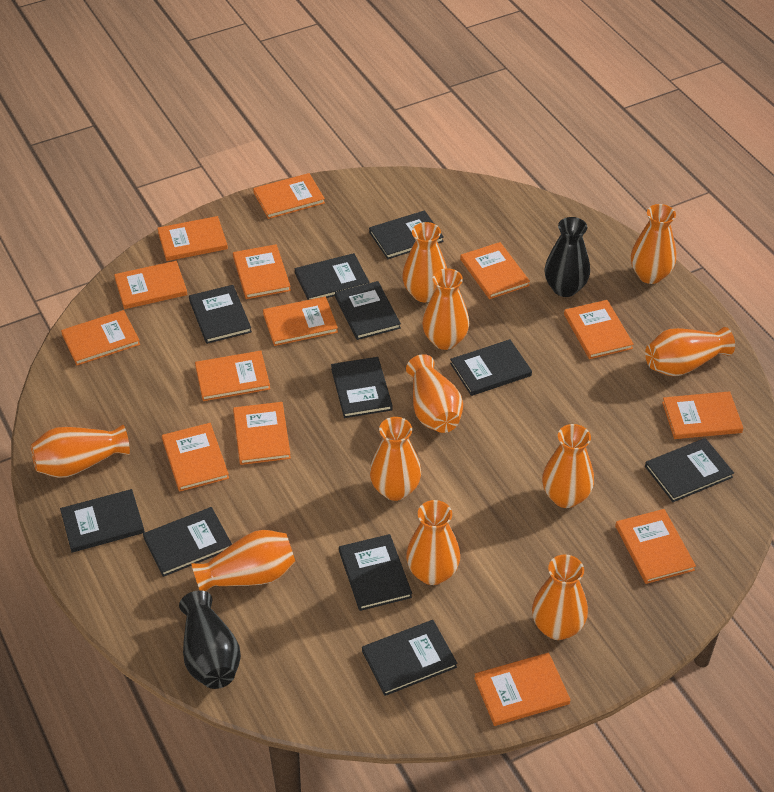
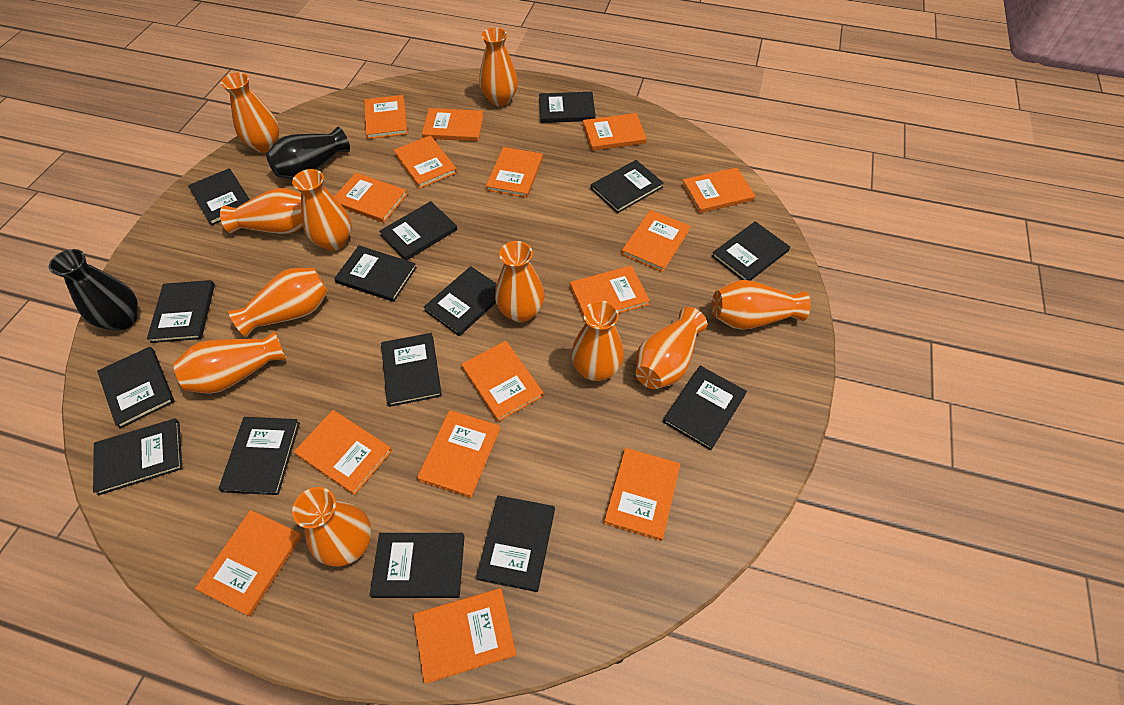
black book: 11 -> 15
orange book: 14 -> 15

